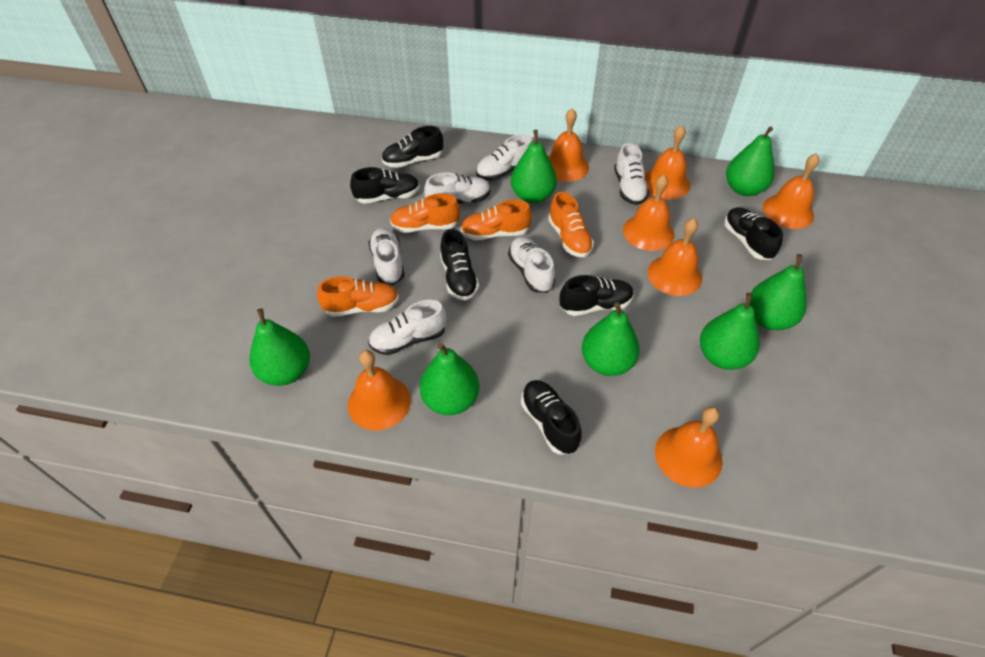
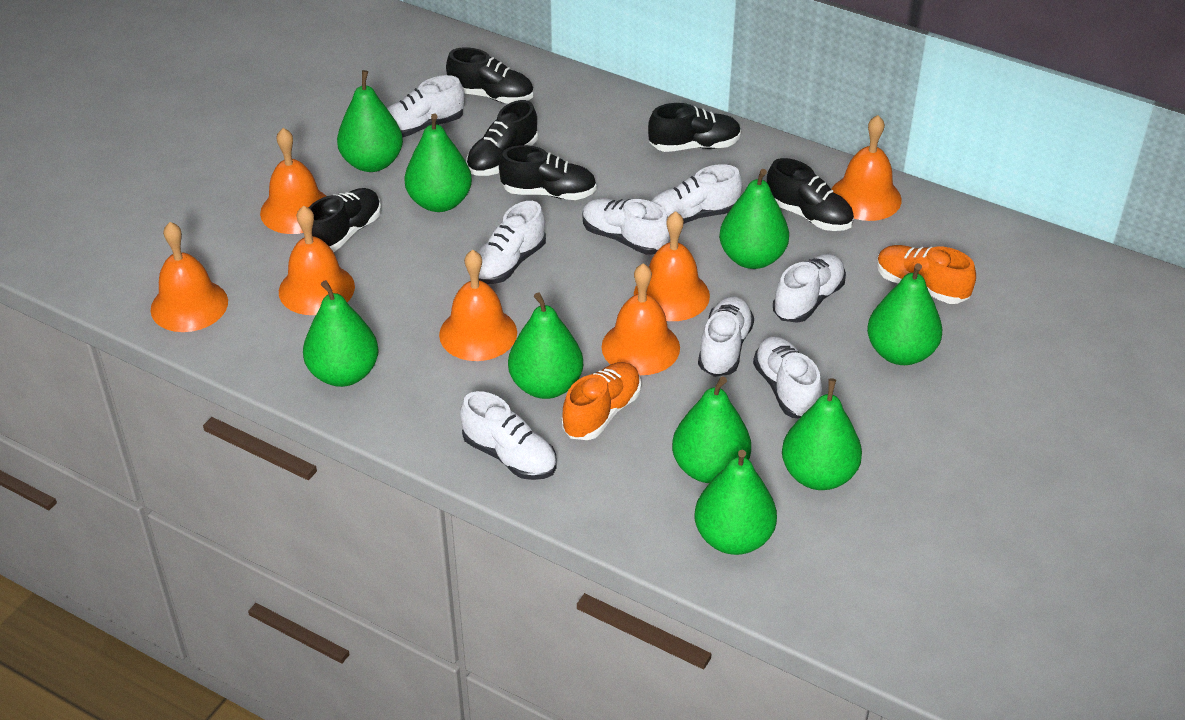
green pear: 7 -> 9
orange shoe: 4 -> 2
white shoe: 6 -> 8

